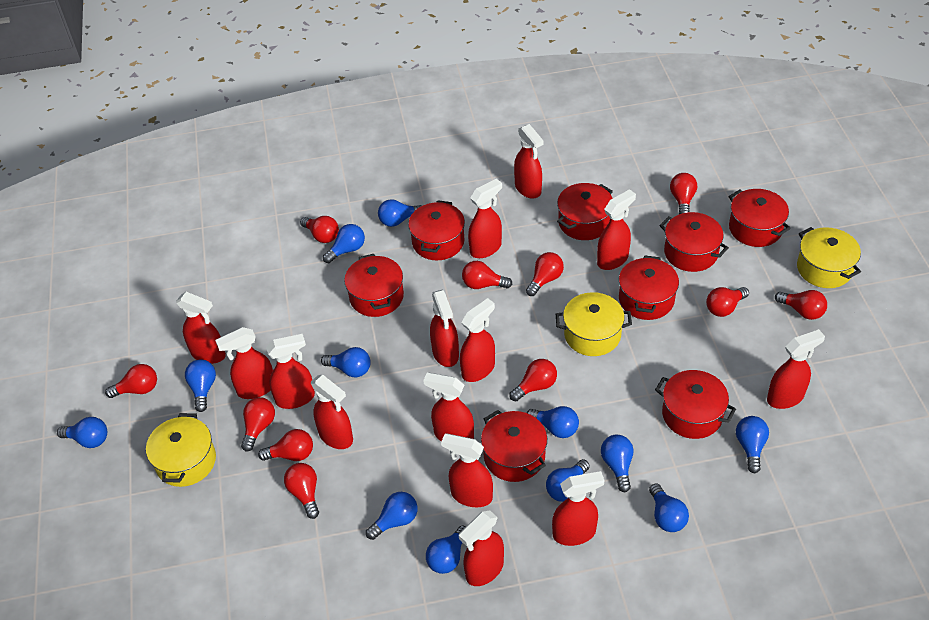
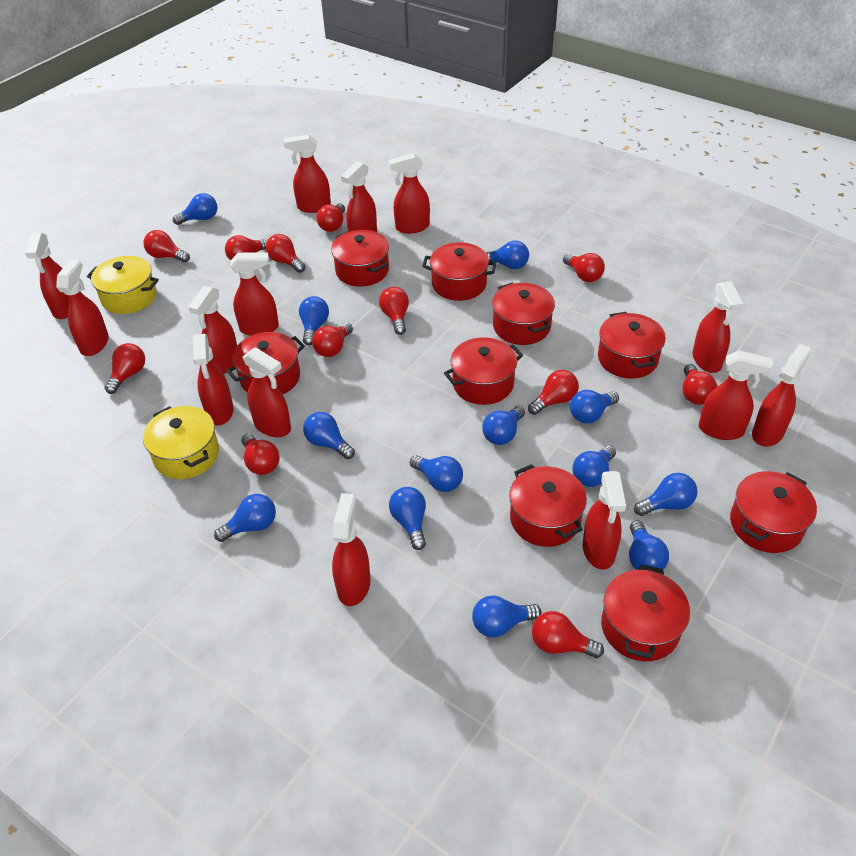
blue light bulb: 12 -> 13
red light bulb: 11 -> 12
red pot: 8 -> 9
yellow pot: 3 -> 2

